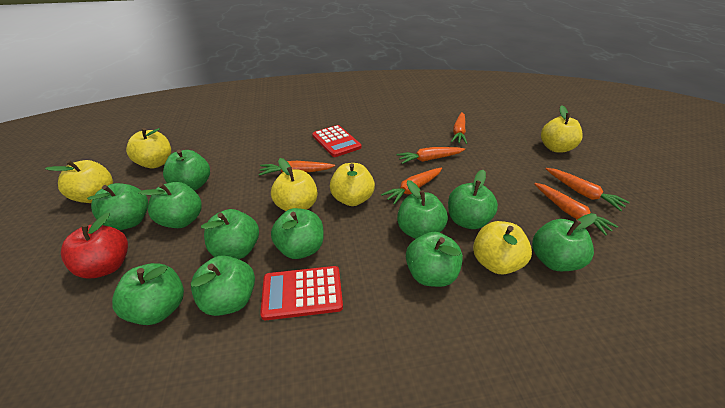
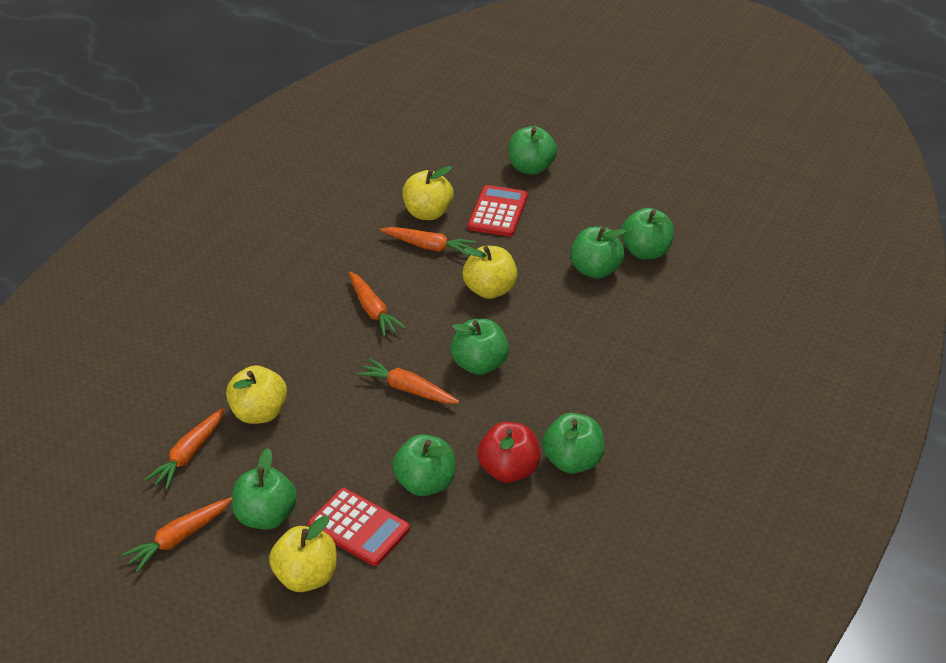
green apple: 11 -> 7
orange carrot: 6 -> 5
yellow apple: 6 -> 4

